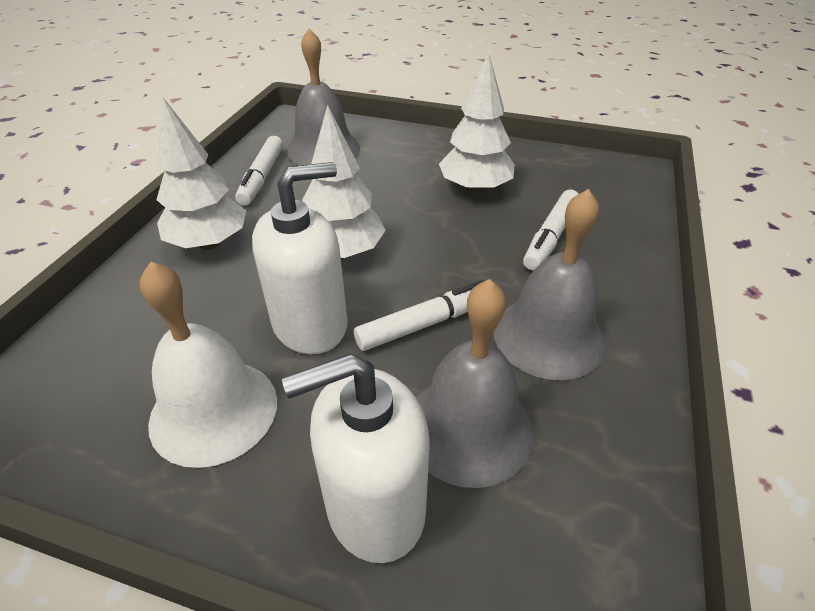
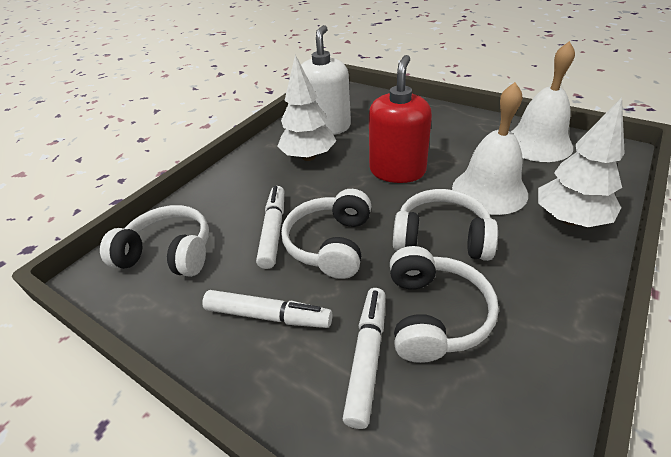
grey bell: 3 -> 0
red soap dispenser: 0 -> 1
white bell: 1 -> 2
white headphones: 0 -> 4
white soap dispenser: 2 -> 1
white tree: 3 -> 2

